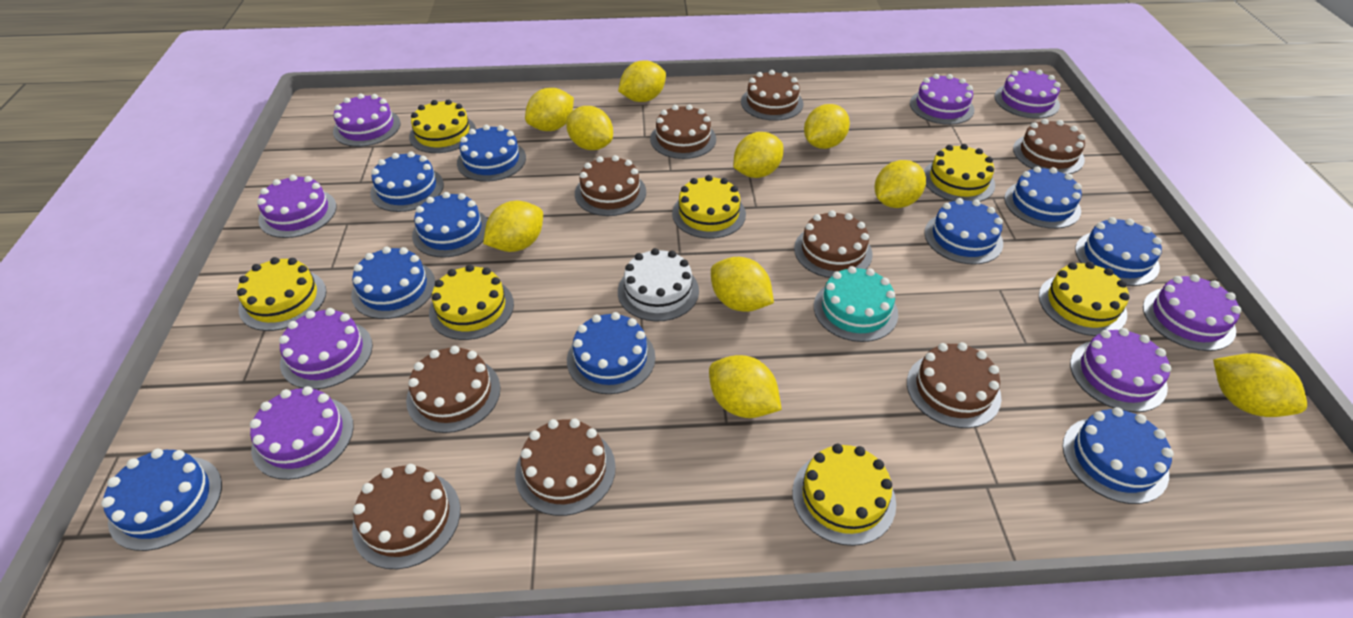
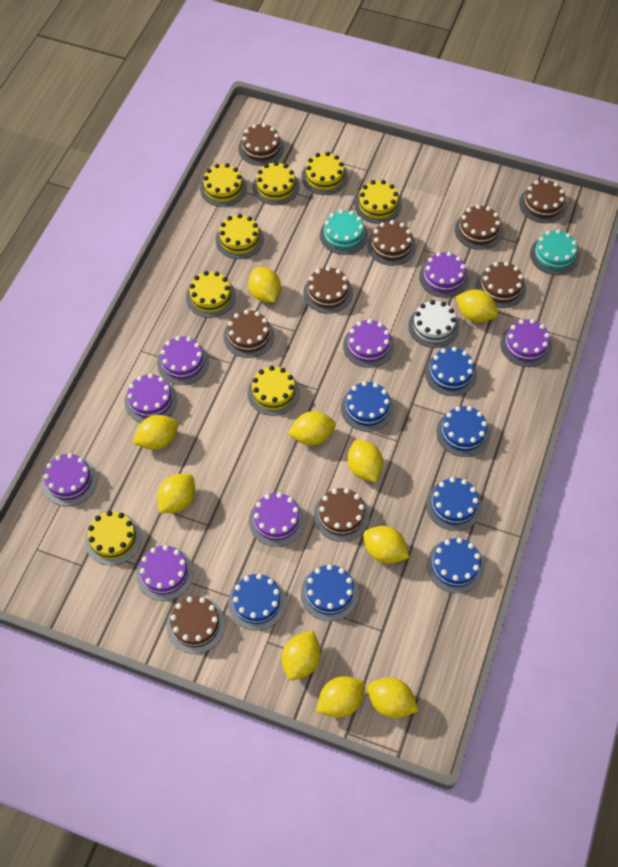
blue cake: 10 -> 7
turquoise cake: 1 -> 2
yellow cake: 7 -> 8

